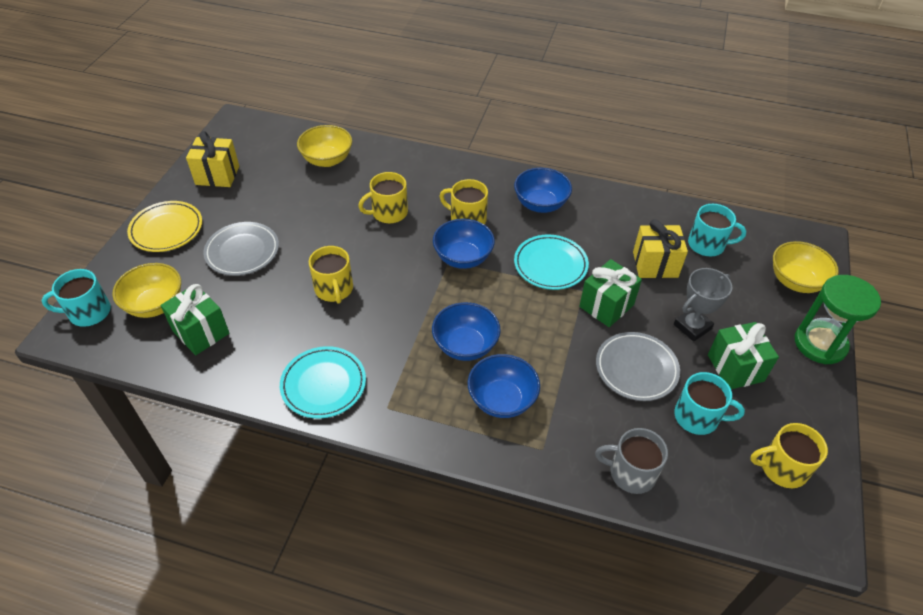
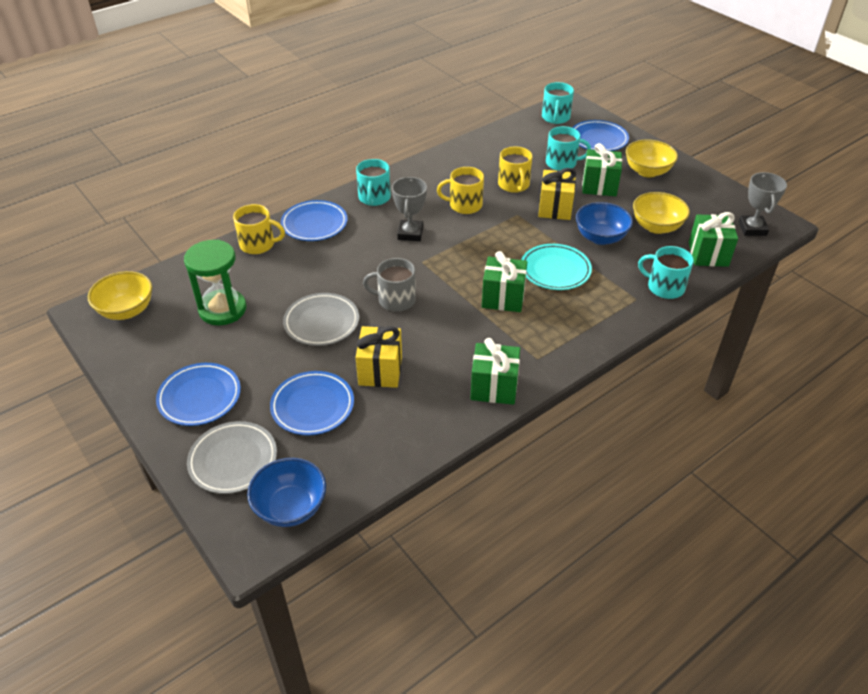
blue bowl: 4 -> 2
blue plate: 0 -> 4
green gift: 3 -> 4
grey trophy: 1 -> 2
turquoise mug: 3 -> 4
turquoise plate: 2 -> 1
yellow mug: 4 -> 3
yellow plate: 1 -> 0

